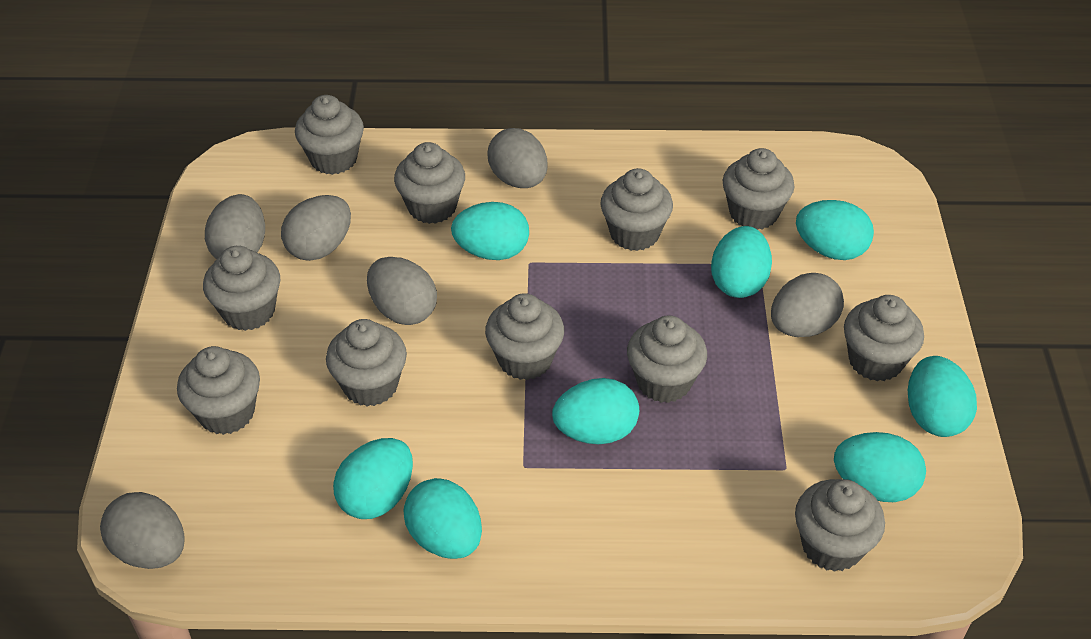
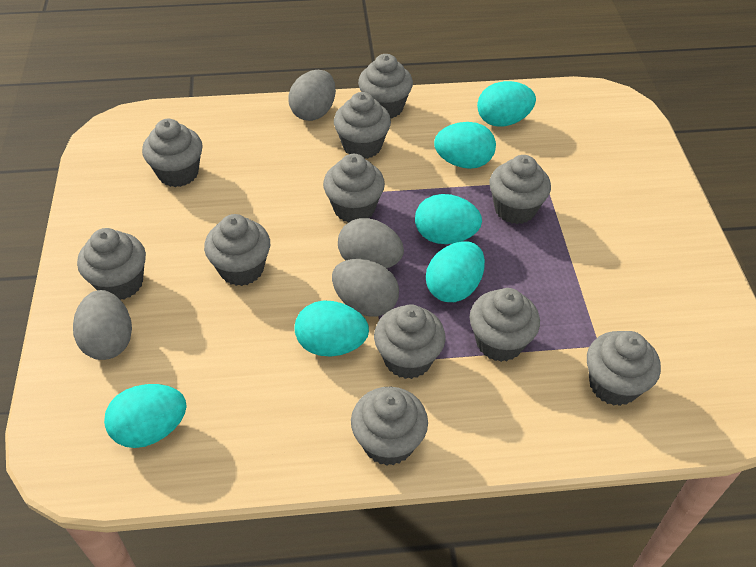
grey egg: 6 -> 4
turquoise egg: 8 -> 6

